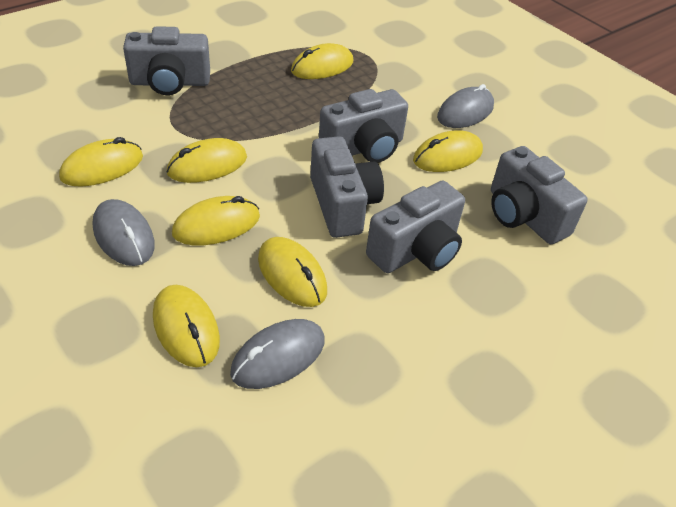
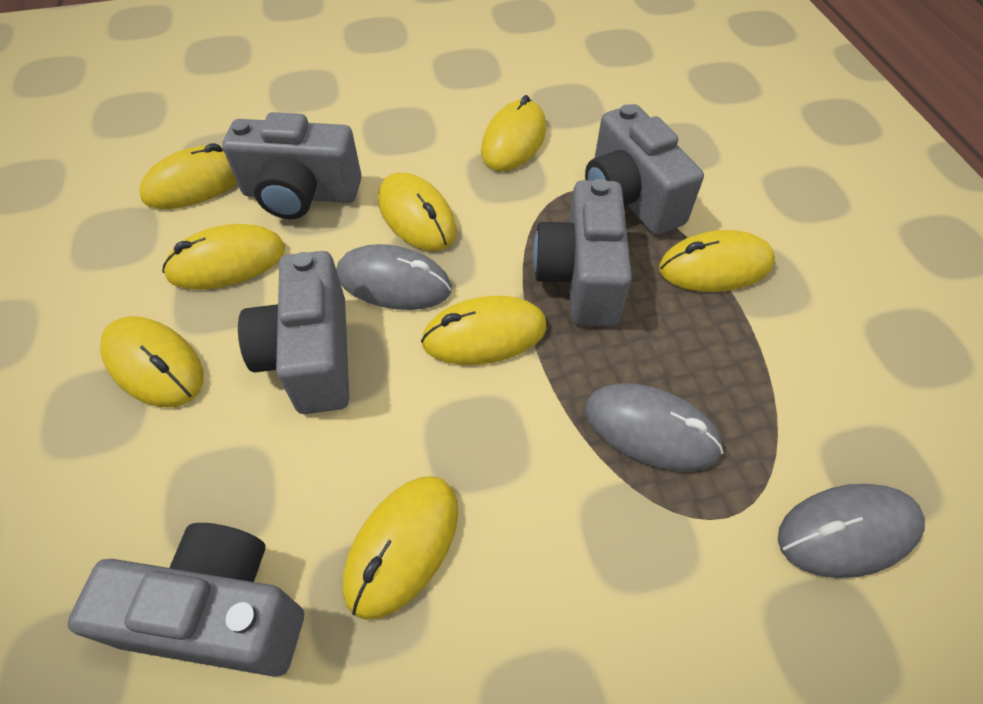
yellow mouse: 7 -> 8

